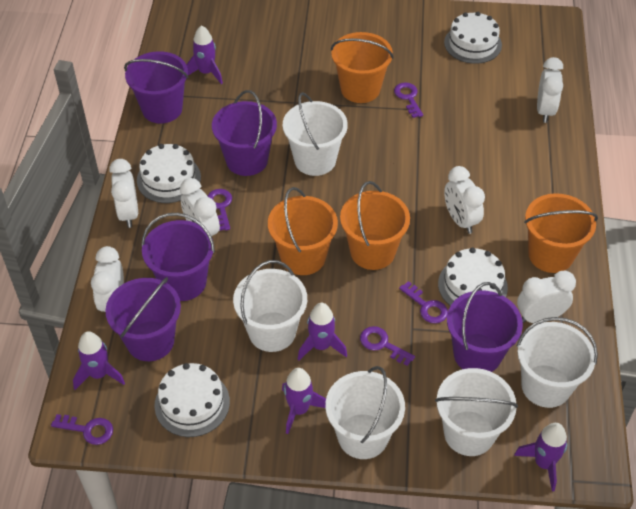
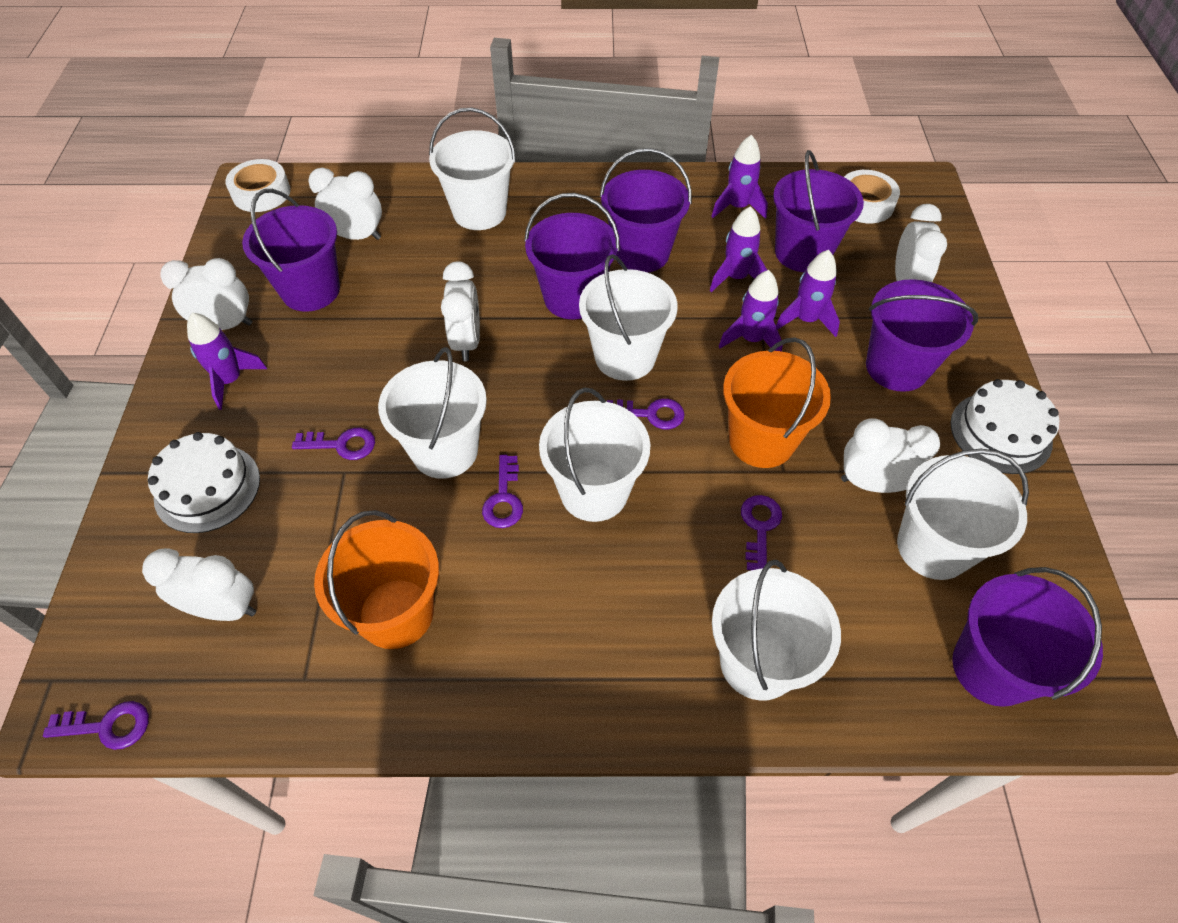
orange bucket: 4 -> 2
purple bucket: 5 -> 6
white bucket: 5 -> 6
white cake: 4 -> 2
white tape: 0 -> 2

